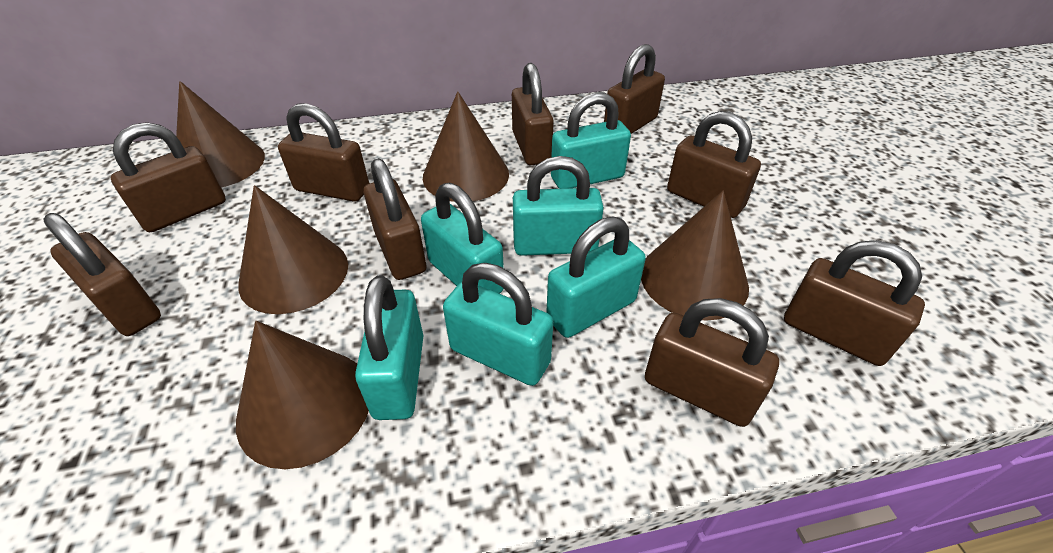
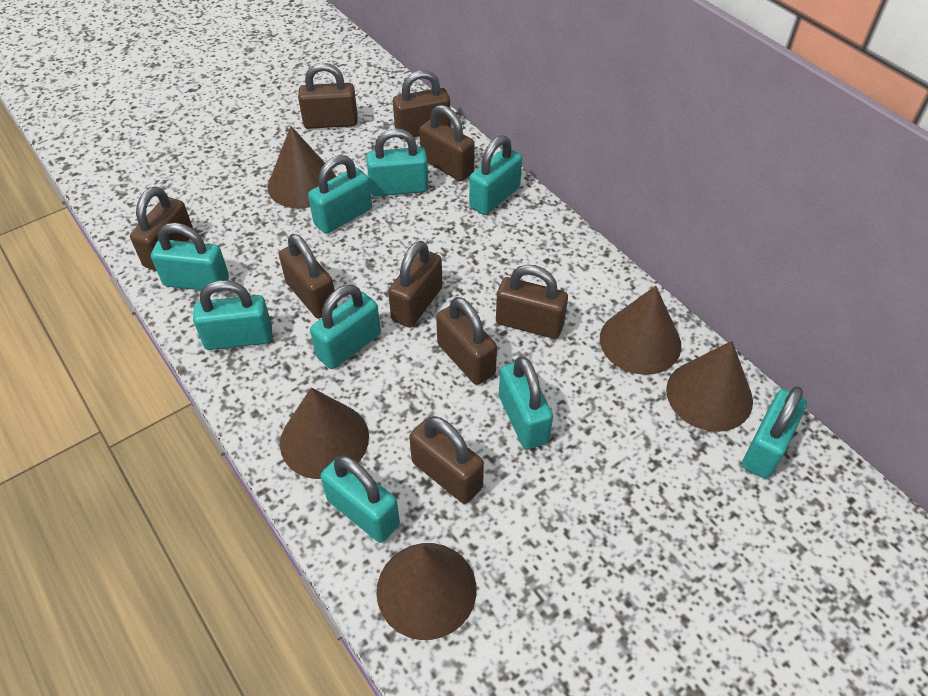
turquoise padlock: 6 -> 9

